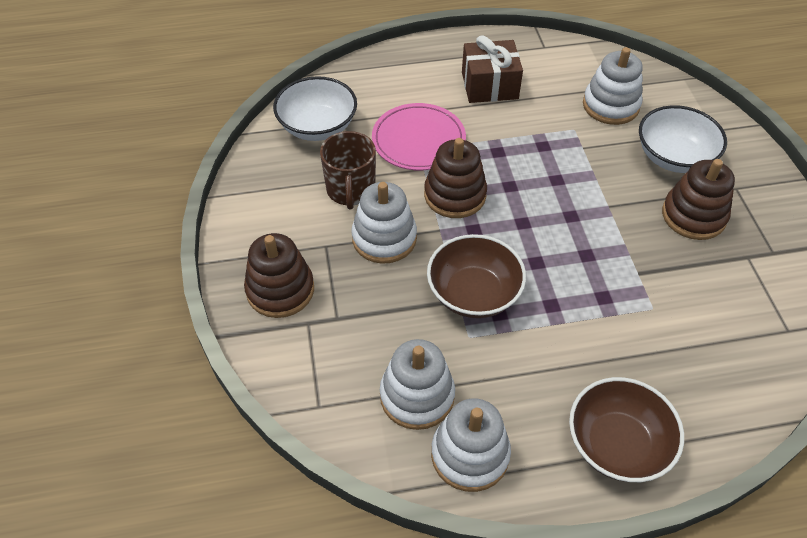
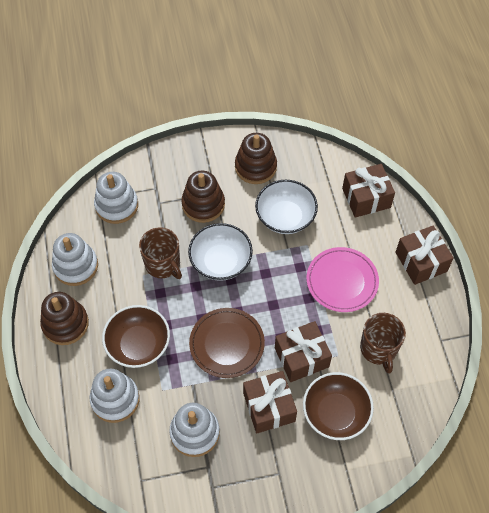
brown gift: 1 -> 4
brown mug: 1 -> 2
brown plate: 0 -> 1

